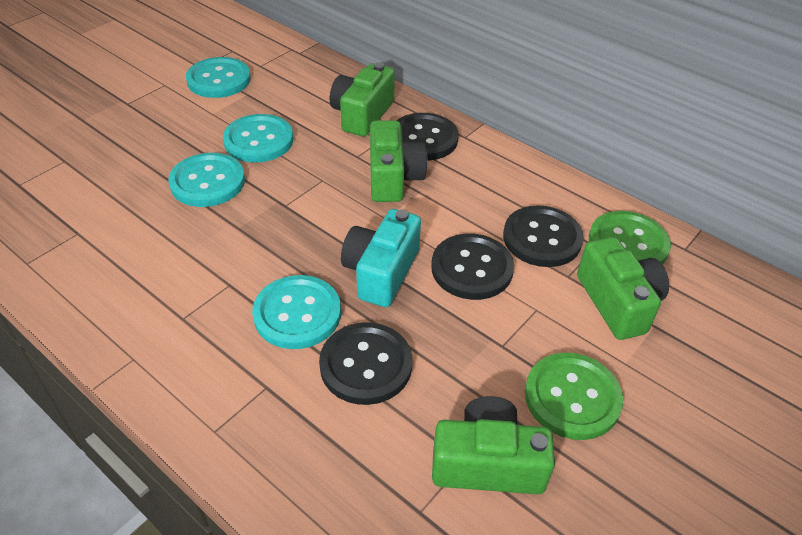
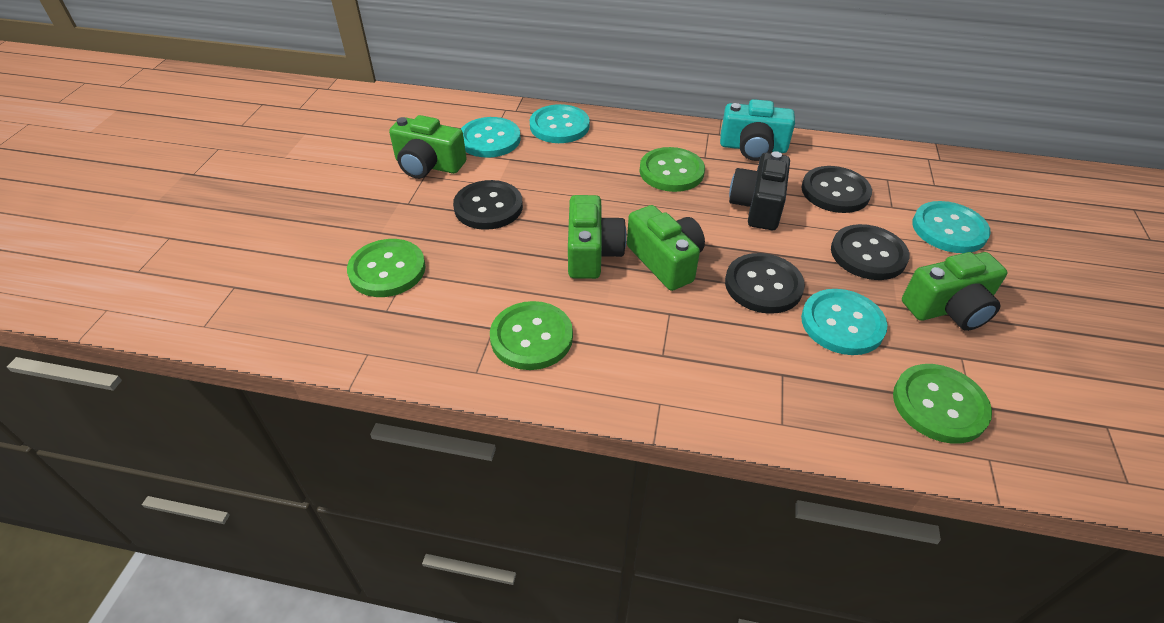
black camera: 0 -> 1
green button: 2 -> 4

